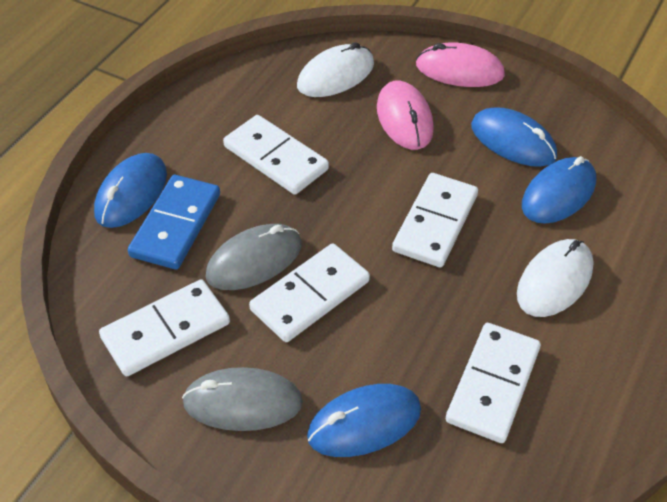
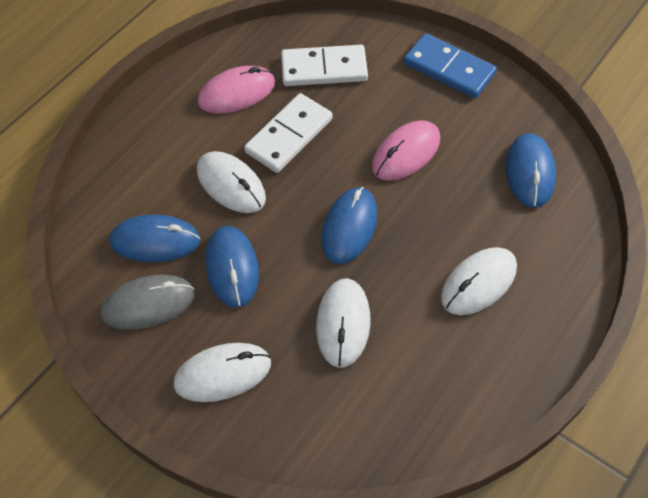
grey mouse: 2 -> 1
white domino: 5 -> 2
white mouse: 2 -> 4

